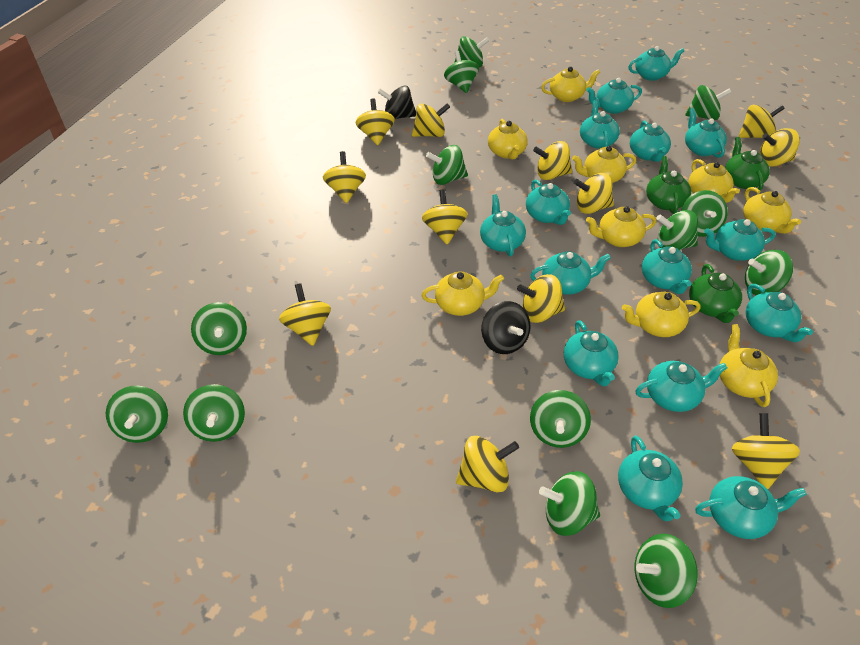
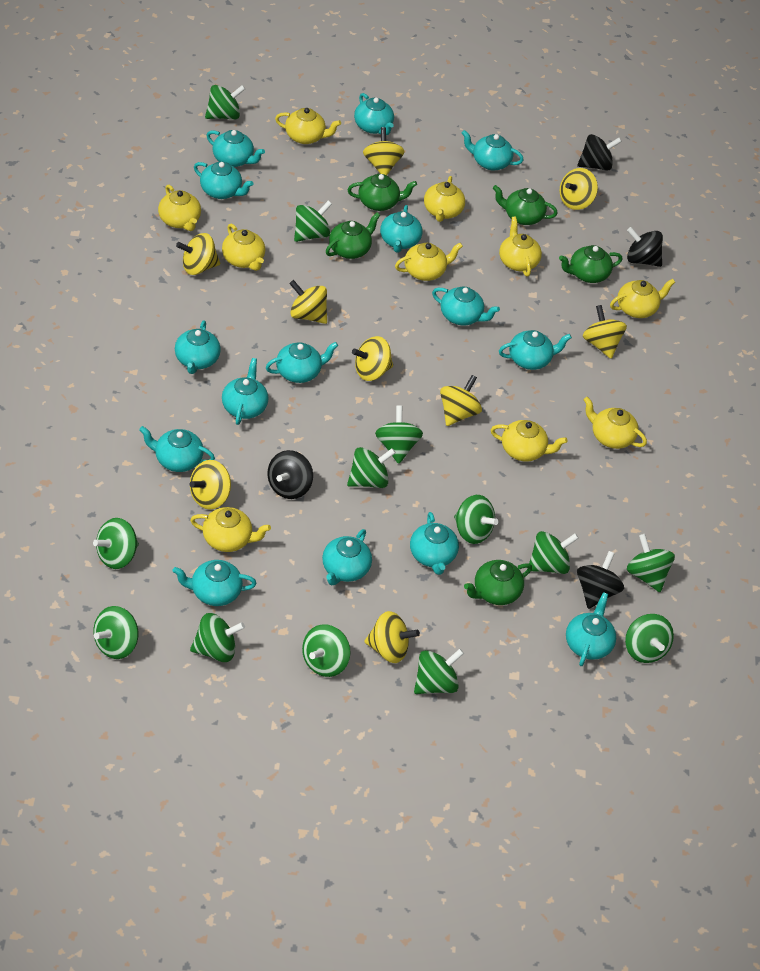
black spinning top: 2 -> 4
green teapot: 3 -> 5
yellow spinning top: 12 -> 9
yellow teapot: 9 -> 10

